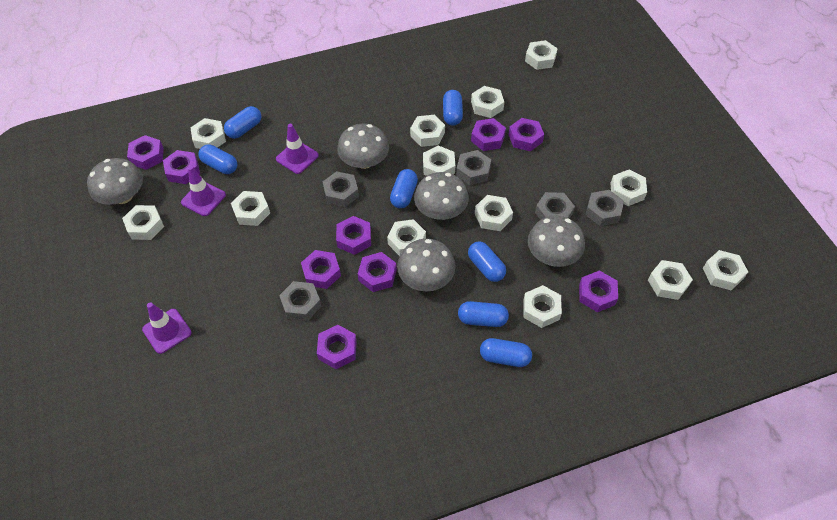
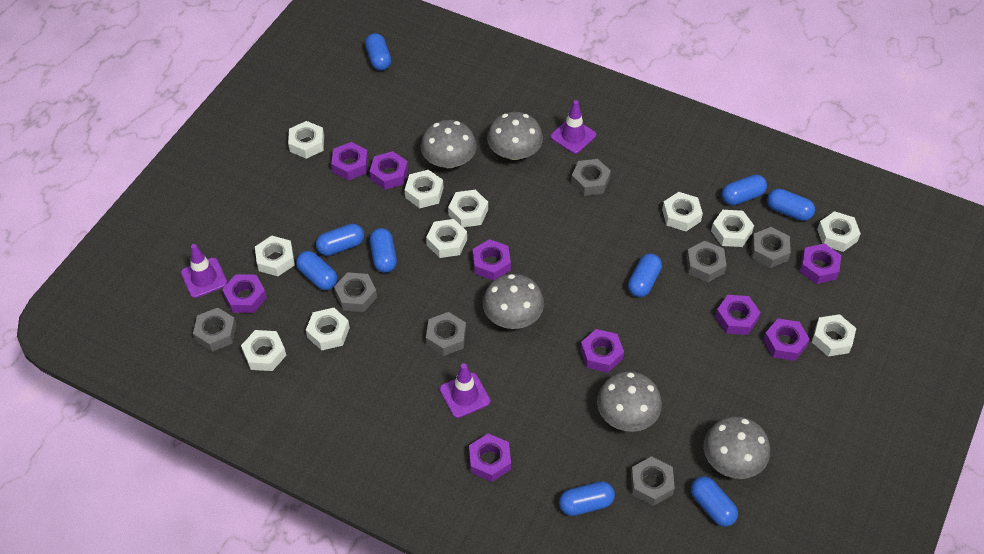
blue capsule: 7 -> 9
grey nut: 5 -> 7
white nut: 13 -> 11

